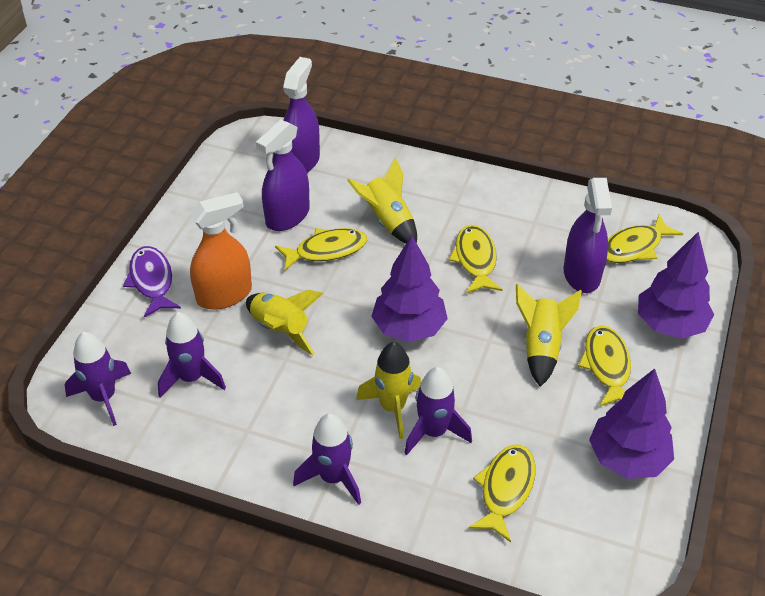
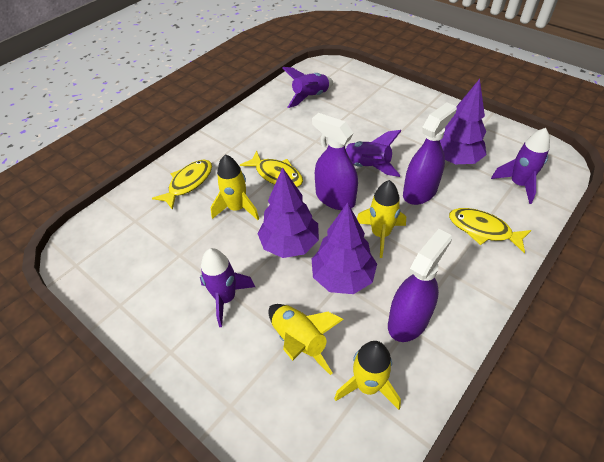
orange spray bottle: 1 -> 0
purple fish: 1 -> 0
yellow fish: 5 -> 3

